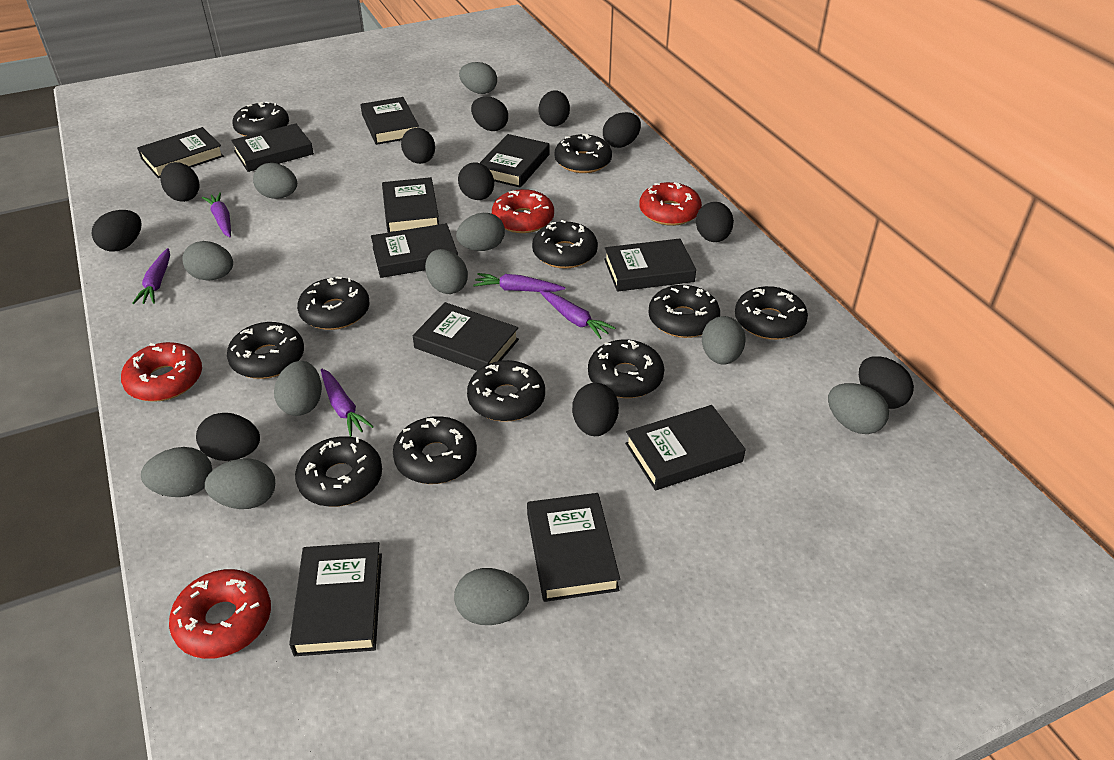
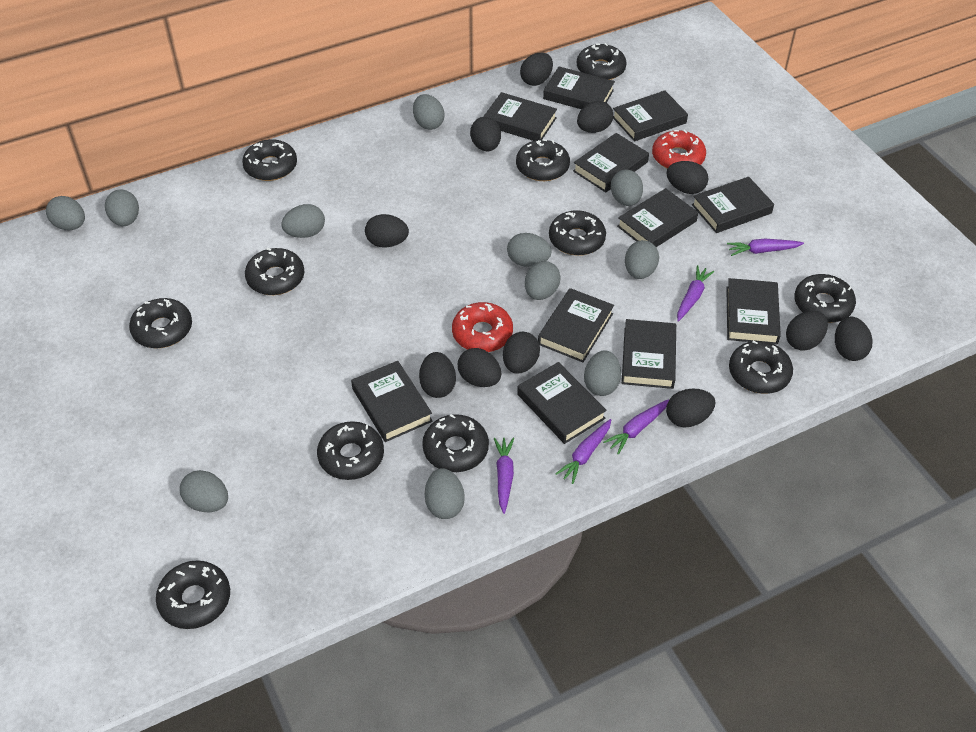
red donut: 4 -> 2

